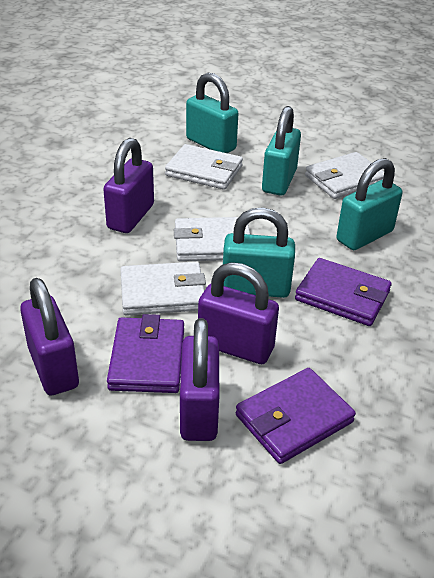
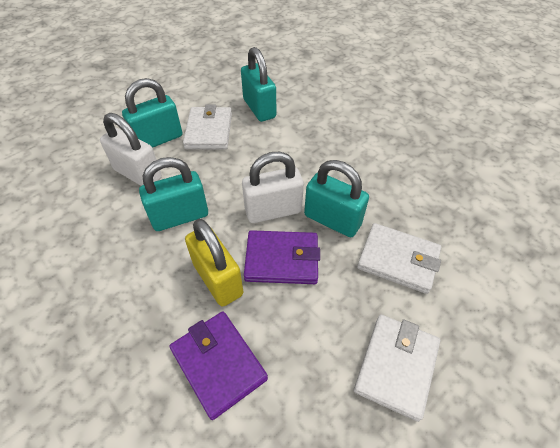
purple padlock: 4 -> 0
purple wallet: 3 -> 2
white padlock: 0 -> 2
white wallet: 4 -> 3
yellow padlock: 0 -> 1

